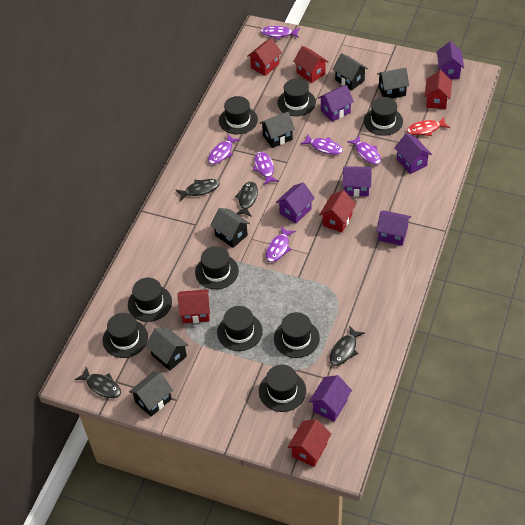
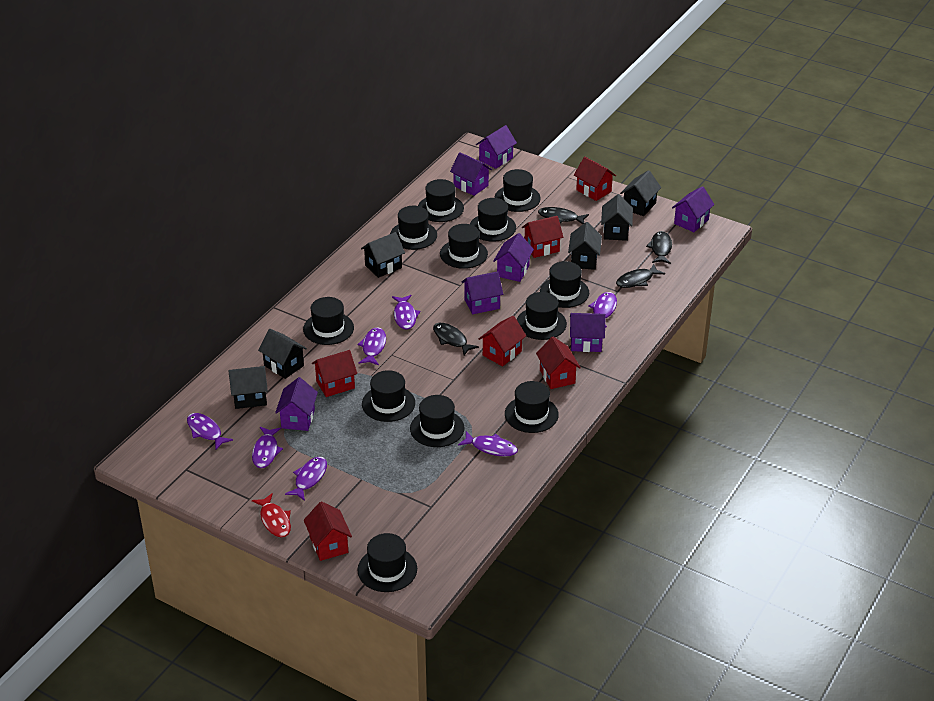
black hat: 9 -> 12
purple fish: 6 -> 7

